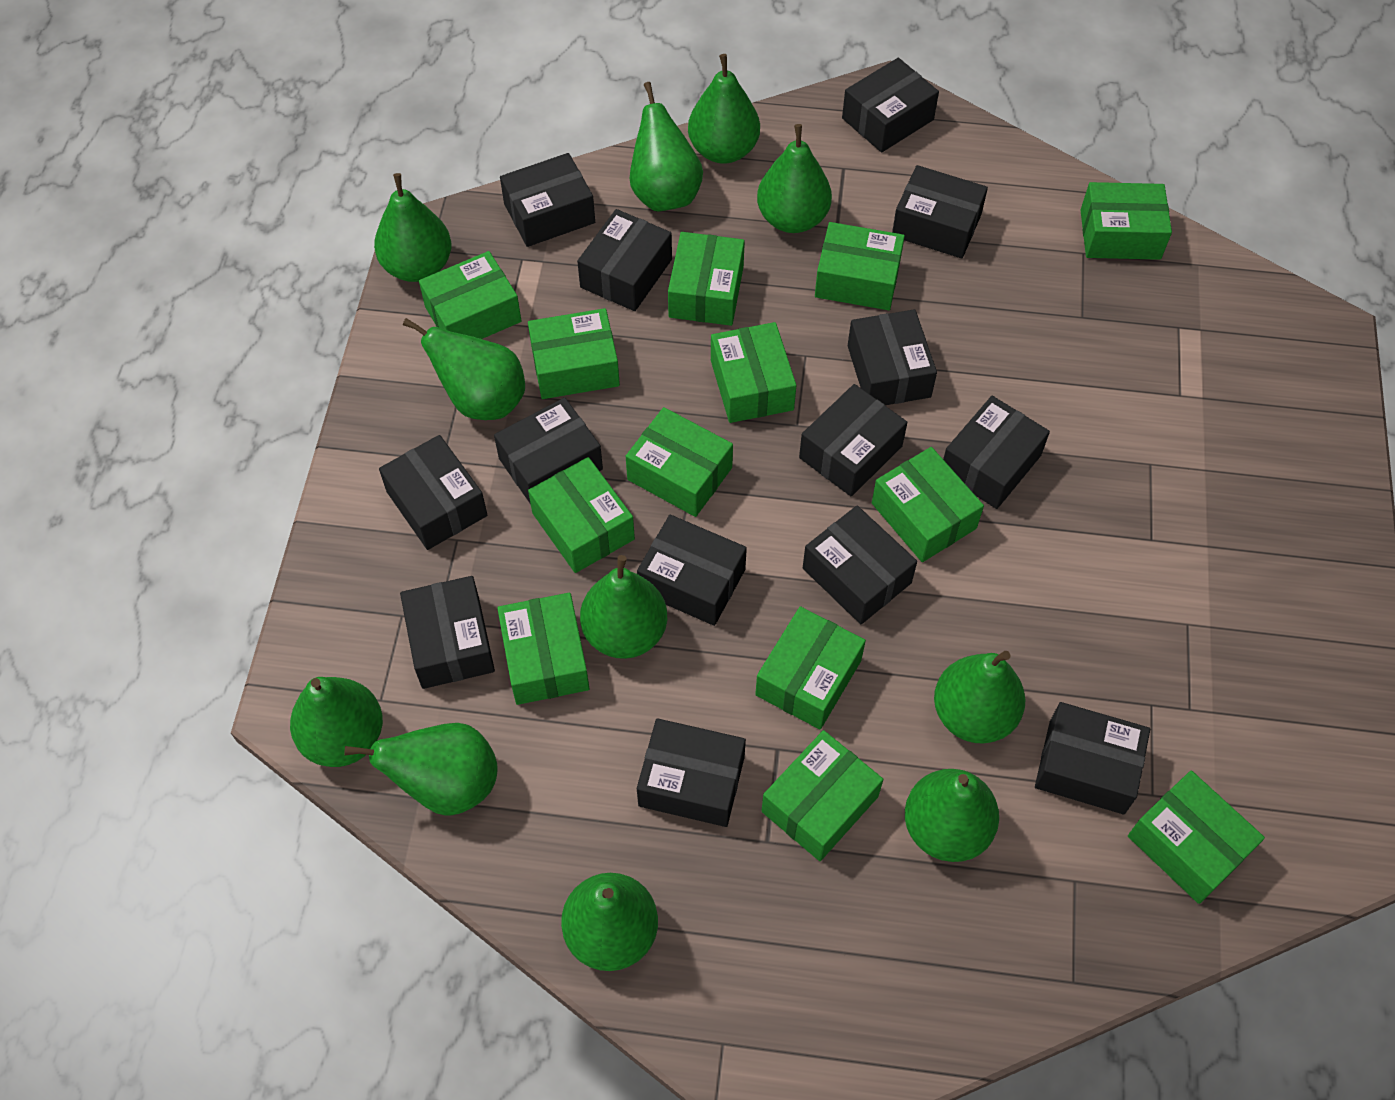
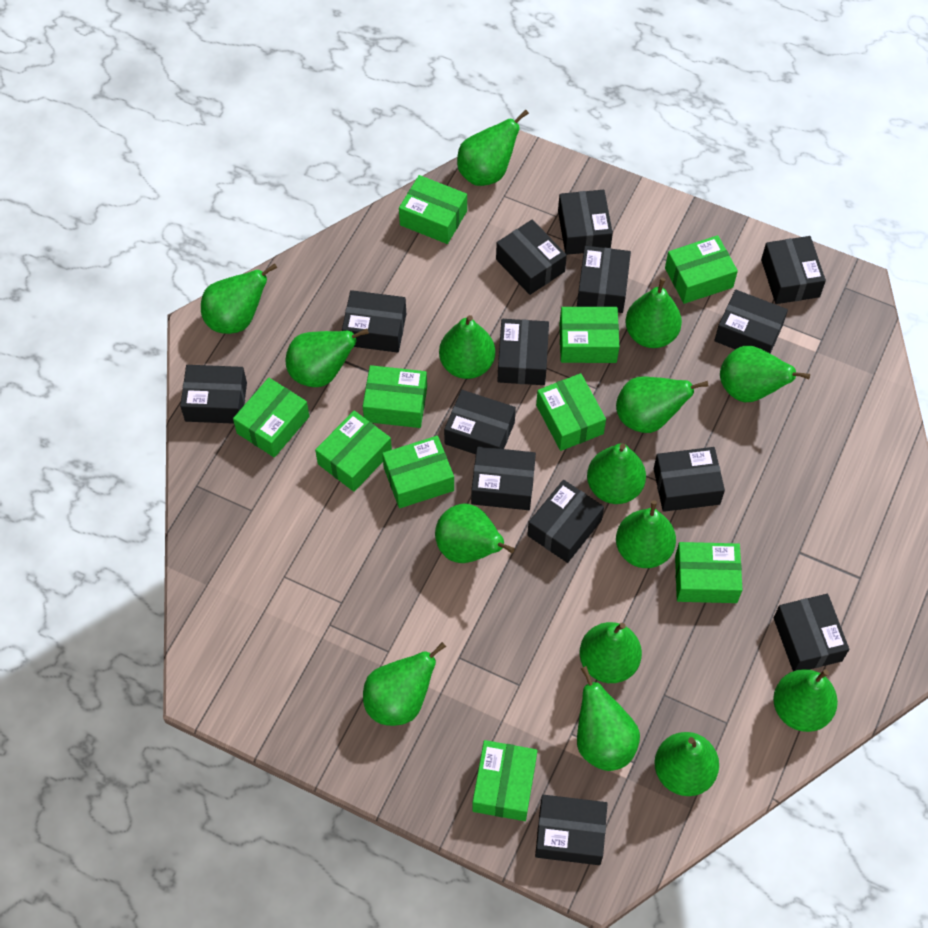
green box: 13 -> 10
green pear: 11 -> 15

